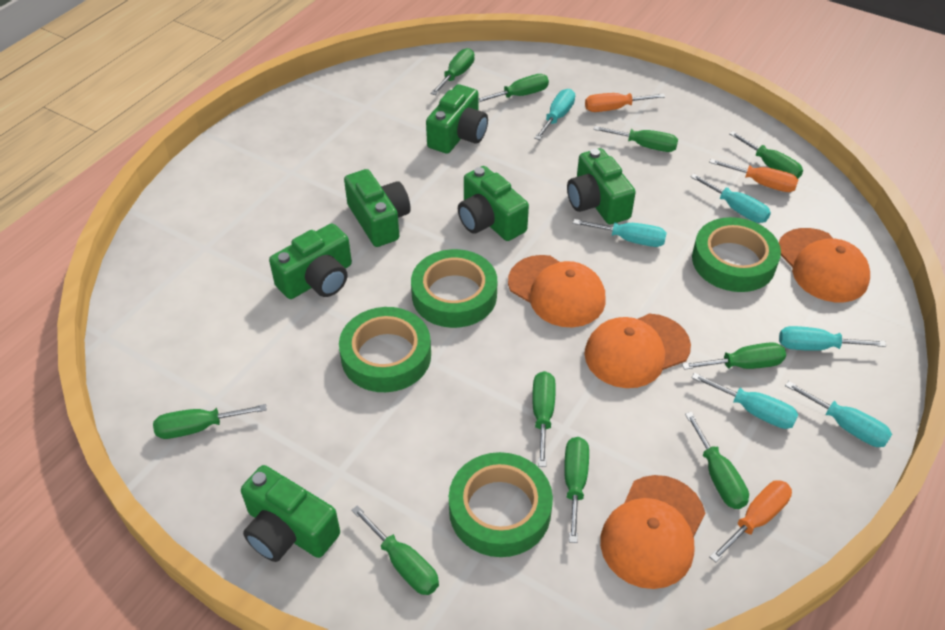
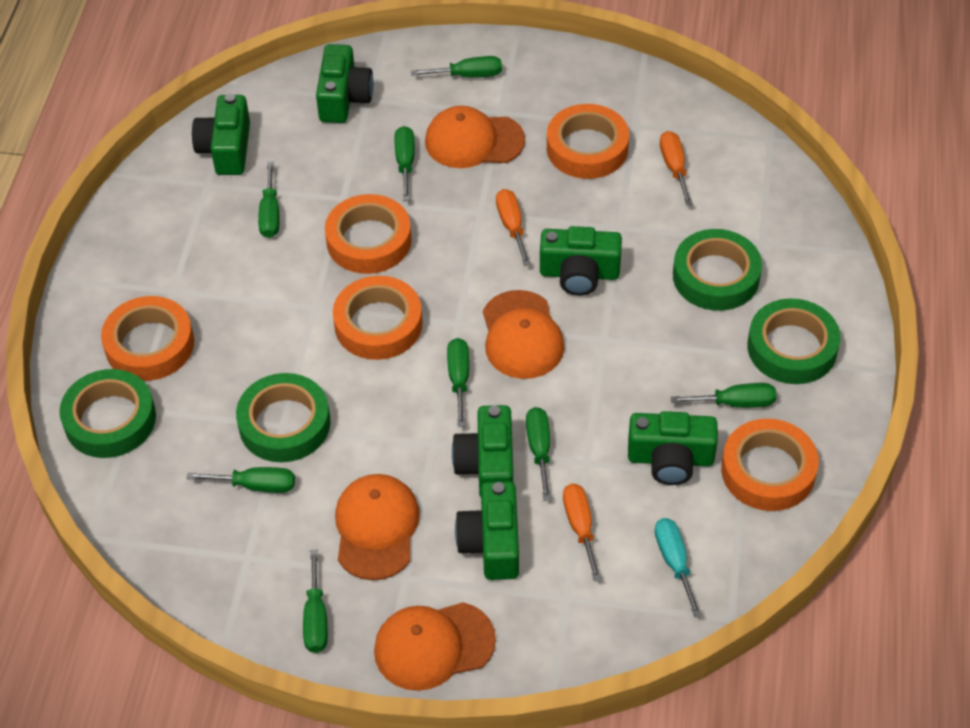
green screwdriver: 10 -> 8
orange tape: 0 -> 5
turquoise screwdriver: 6 -> 1

